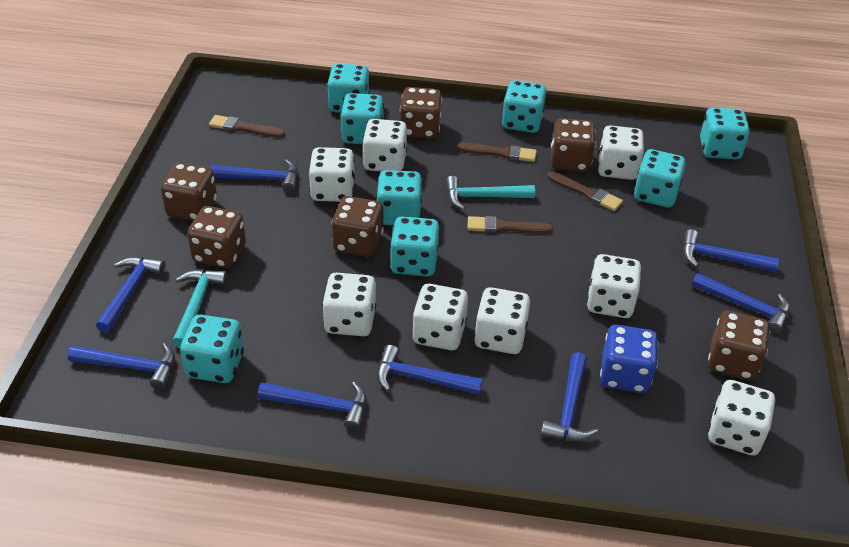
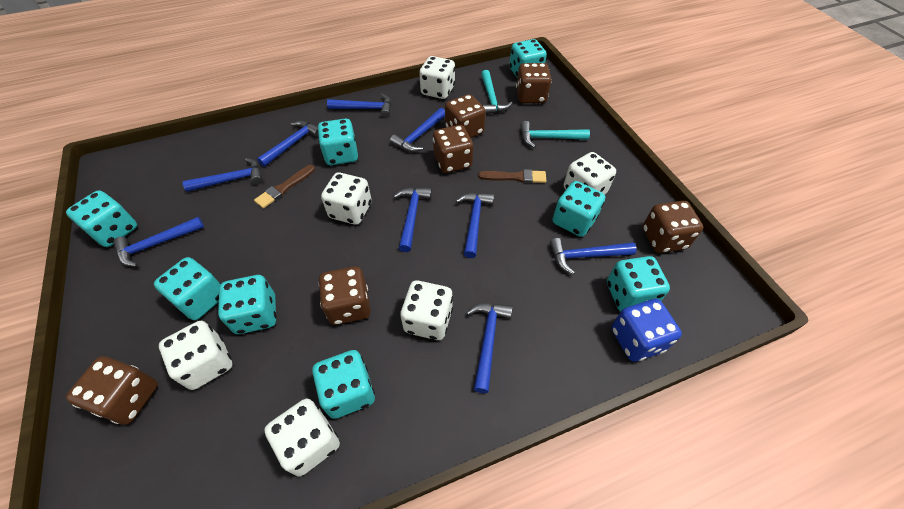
blue hammer: 8 -> 9
brown brush: 4 -> 2
white dice: 8 -> 6

